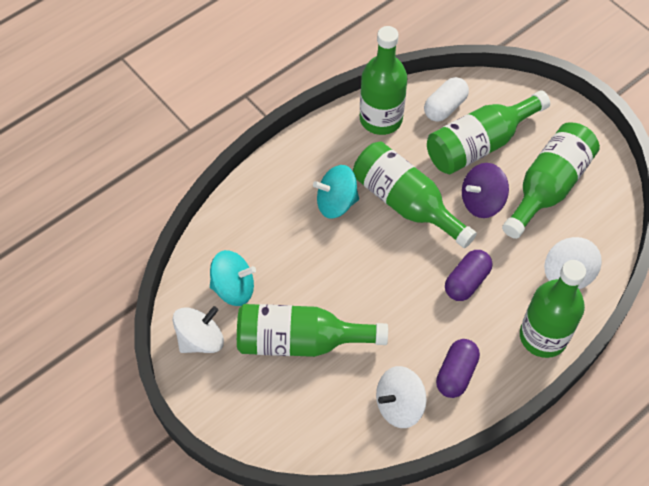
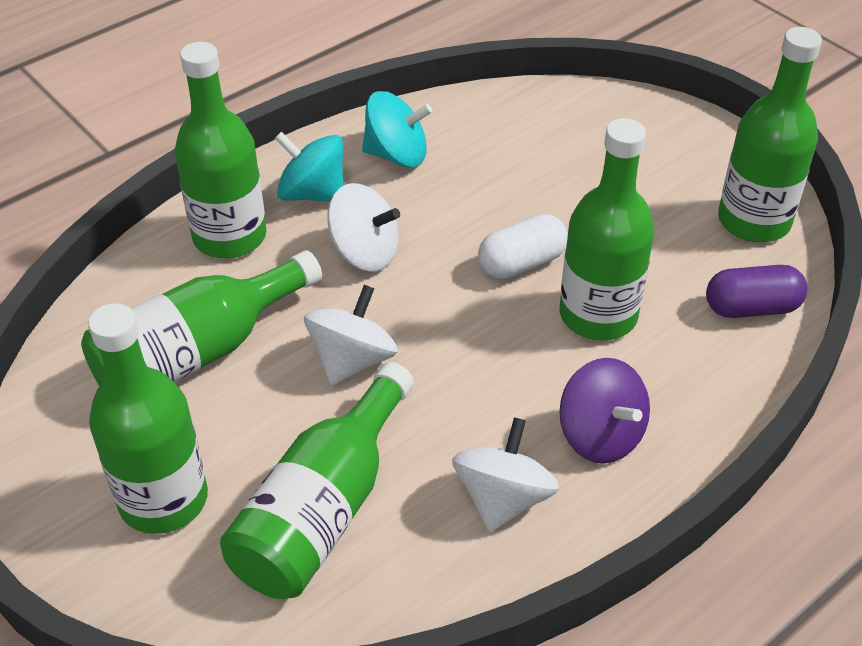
purple capsule: 2 -> 1

